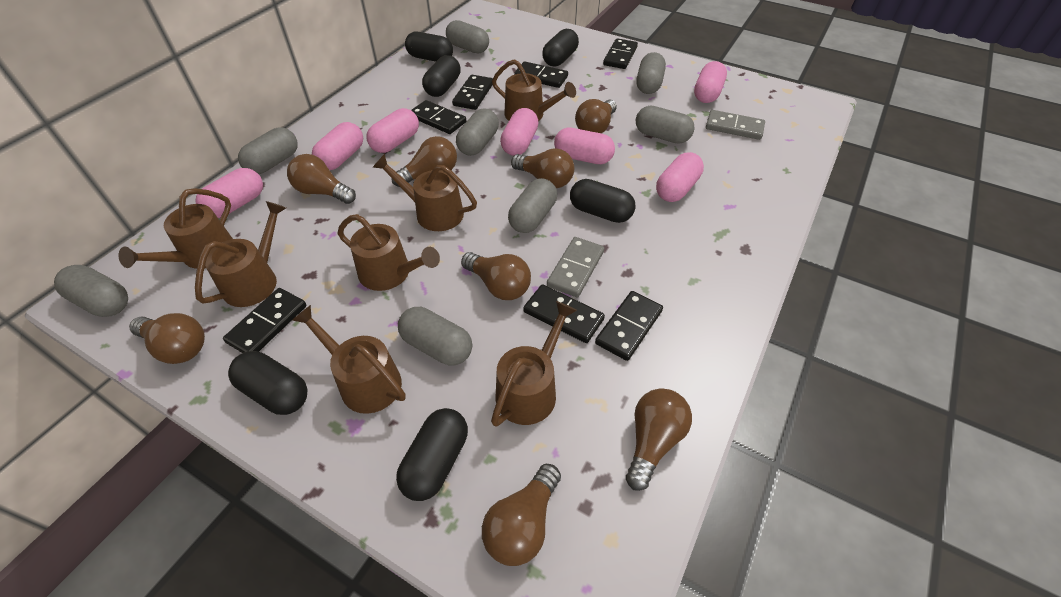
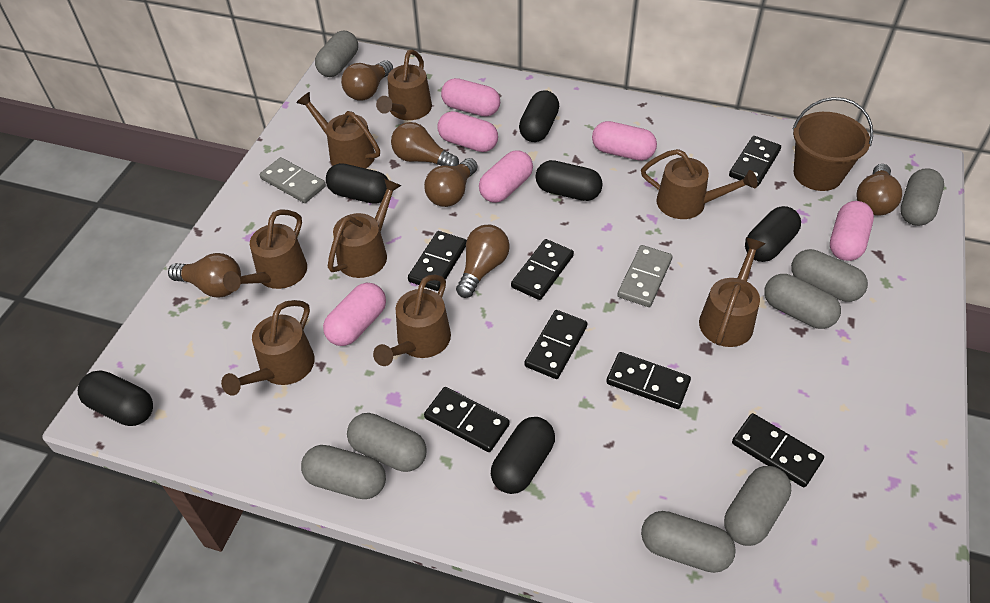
brown bucket: 0 -> 1
brown light bulb: 8 -> 6
brown watering can: 7 -> 8
pink capsule: 7 -> 6

